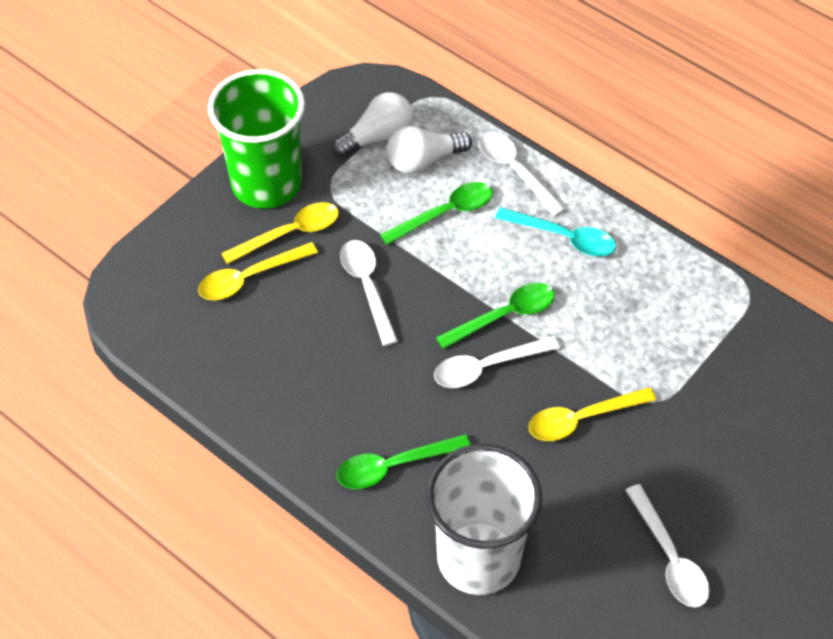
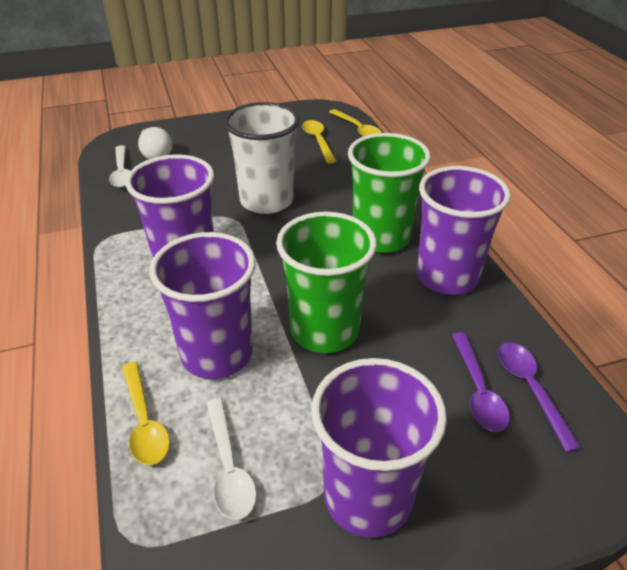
green cup: 1 -> 2
green spoon: 3 -> 0
purple cup: 0 -> 4
purple spoon: 0 -> 2
turquoise spoon: 1 -> 0
white light bulb: 2 -> 1
white spoon: 4 -> 2

